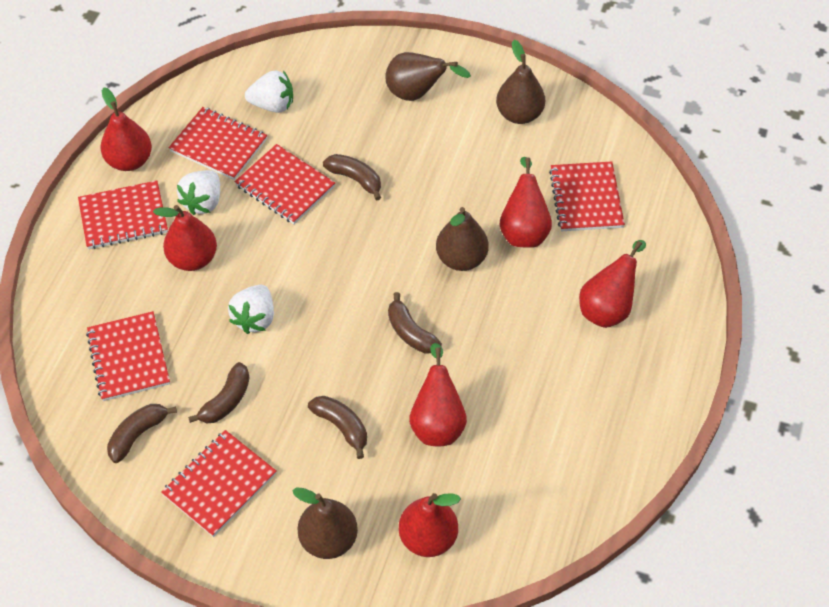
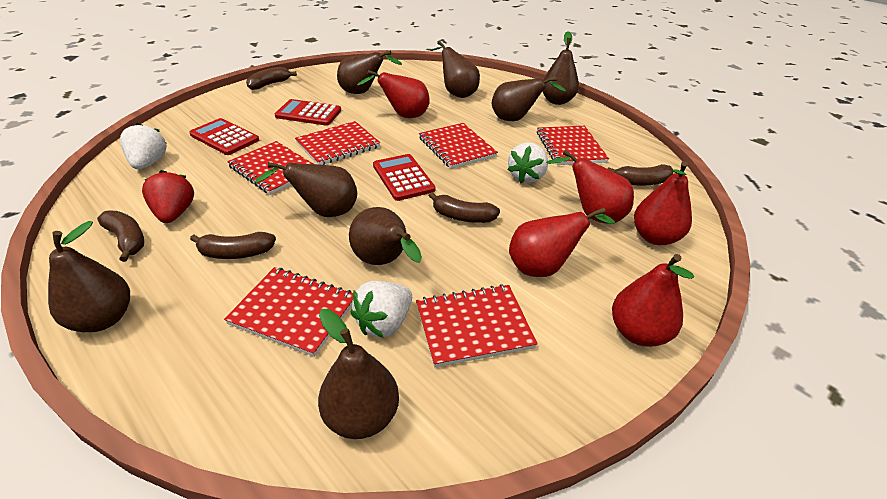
brown pear: 4 -> 8
red calculator: 0 -> 3
red pear: 6 -> 5
red strawberry: 0 -> 1

